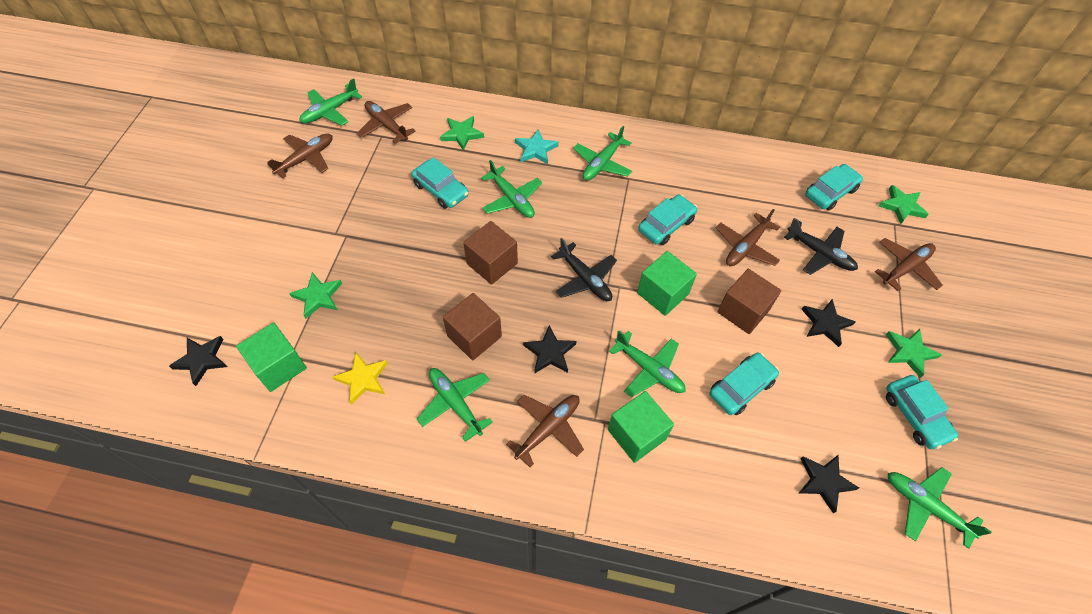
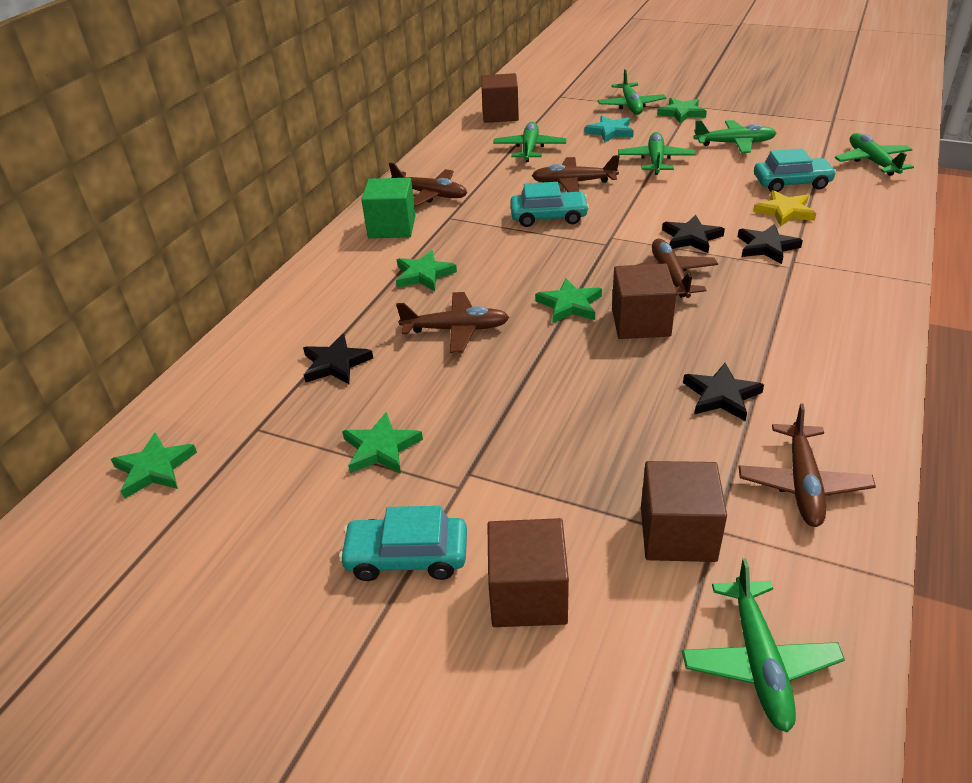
black plane: 2 -> 0
brown cube: 3 -> 4
green cube: 3 -> 1
green star: 4 -> 5
turquoise car: 5 -> 3

